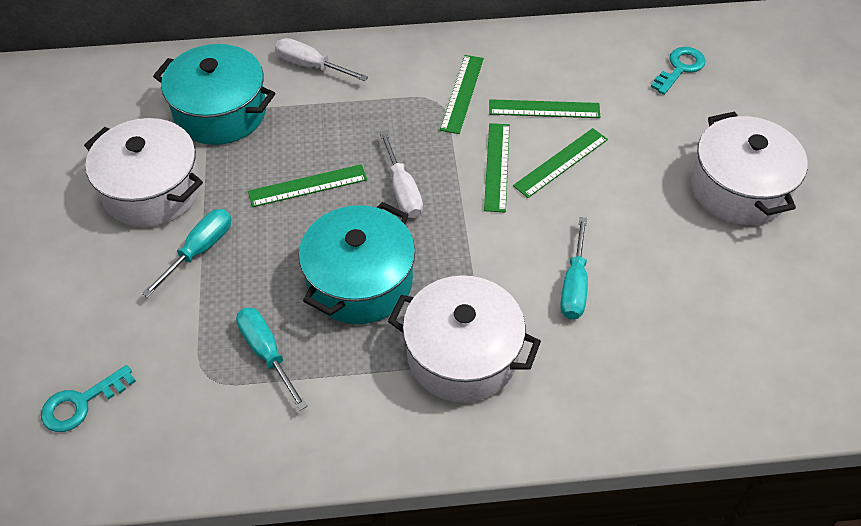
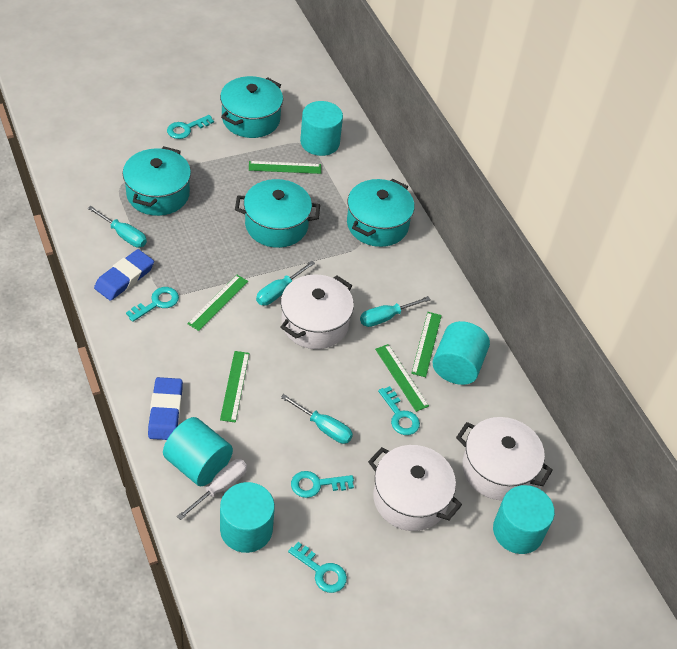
blue eraser: 0 -> 2
turquoise cylinder: 0 -> 5
turquoise key: 2 -> 5
turquoise pot: 2 -> 4
turquoise screwdriver: 3 -> 4
white screwdriver: 2 -> 1

